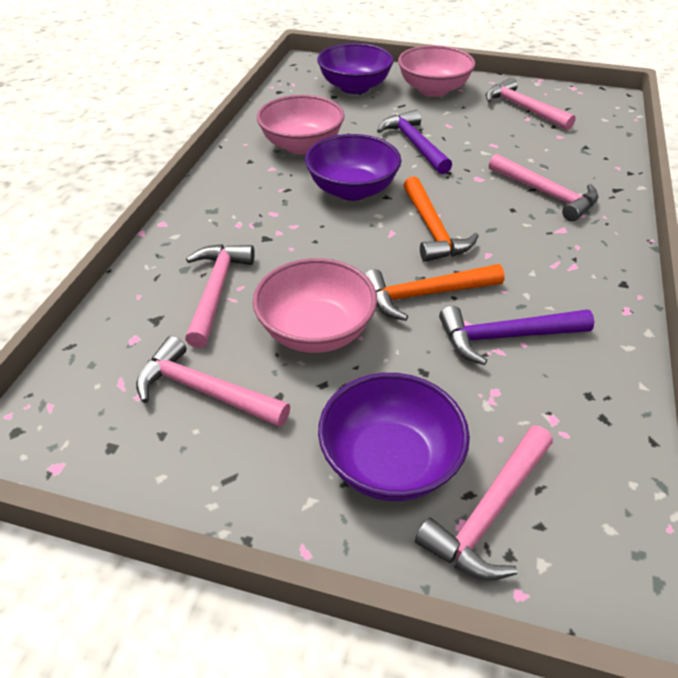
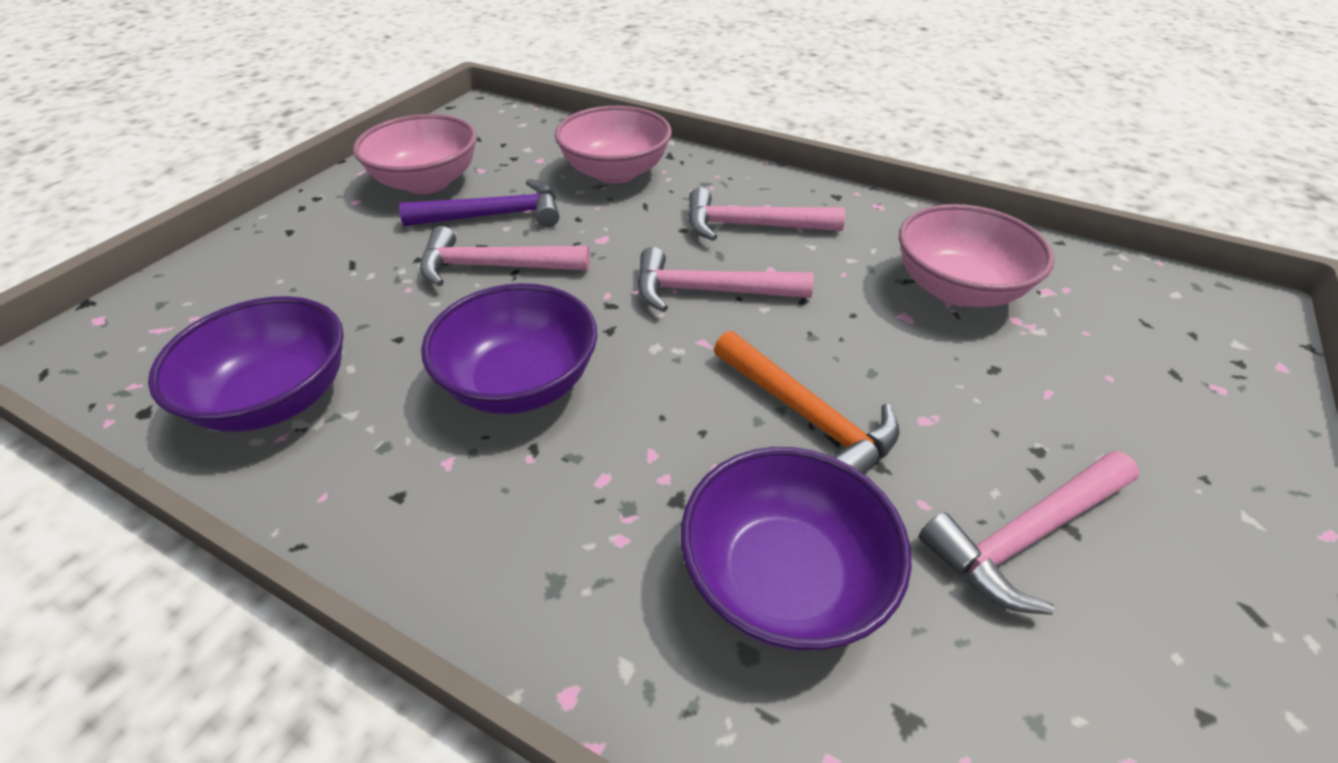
orange hammer: 2 -> 1
pink hammer: 5 -> 4
purple hammer: 2 -> 1

